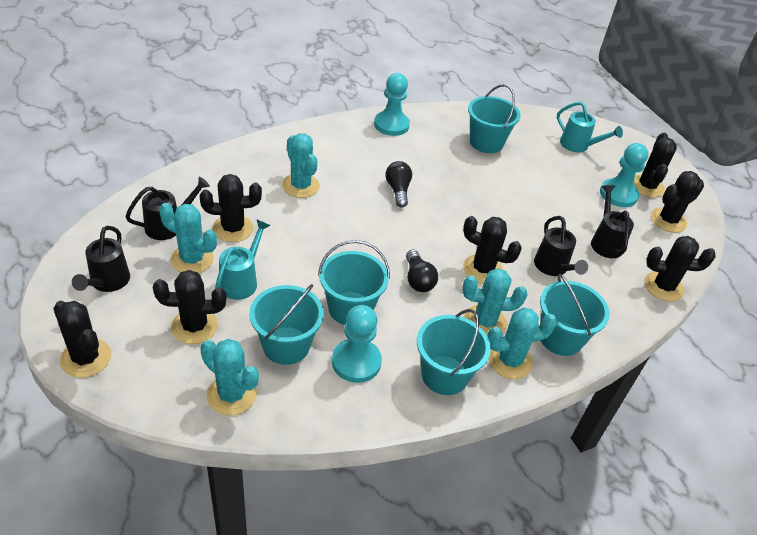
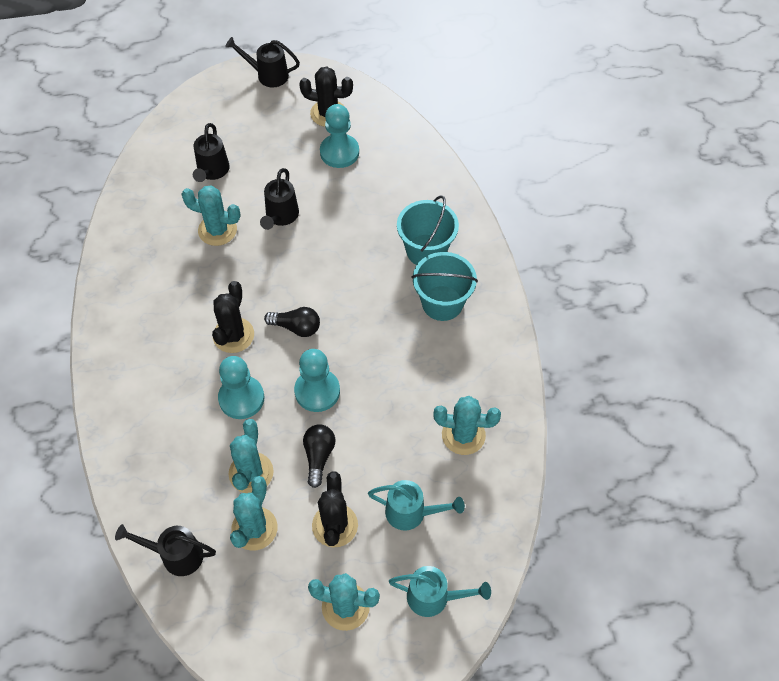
black cactus: 7 -> 3
turquoise bucket: 5 -> 2

